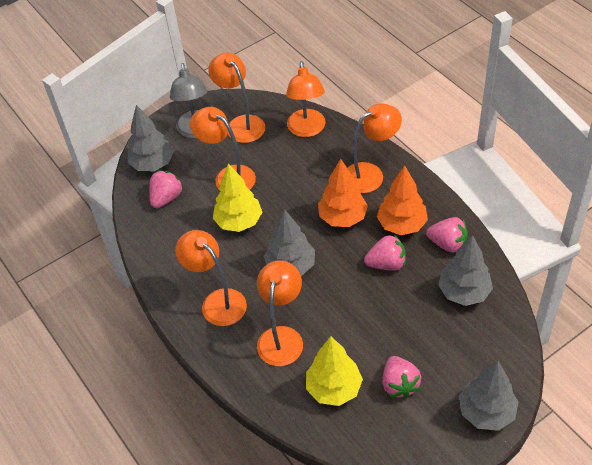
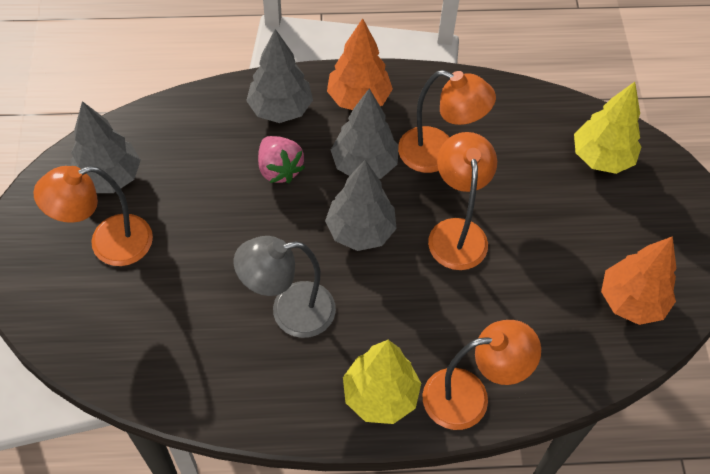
orange lamp: 6 -> 4
pink strawberry: 4 -> 1

